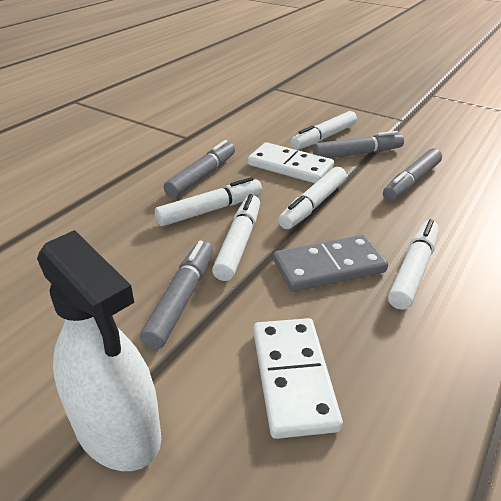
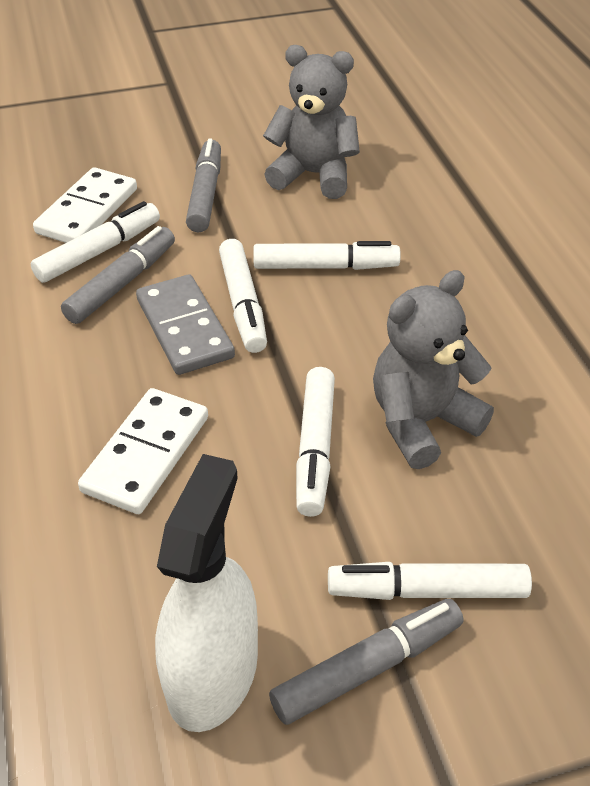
grey marker: 4 -> 3
grey teddy bear: 0 -> 2

